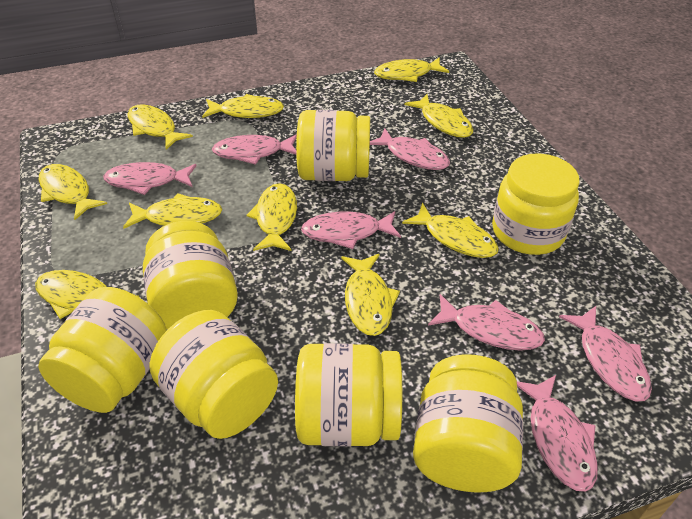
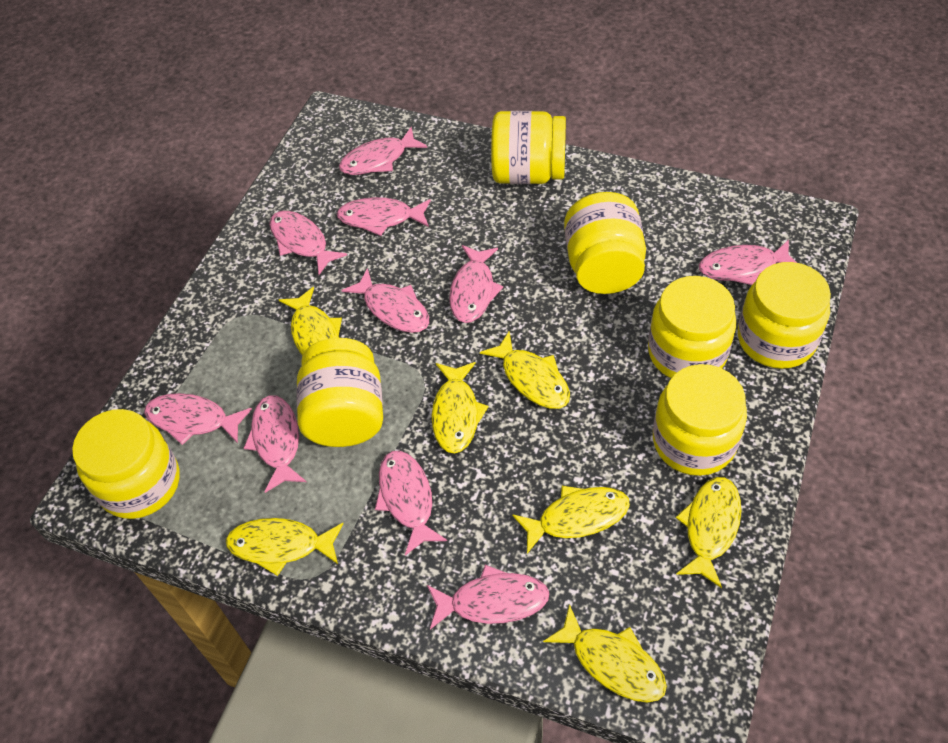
pink fish: 7 -> 10
yellow fish: 10 -> 7

